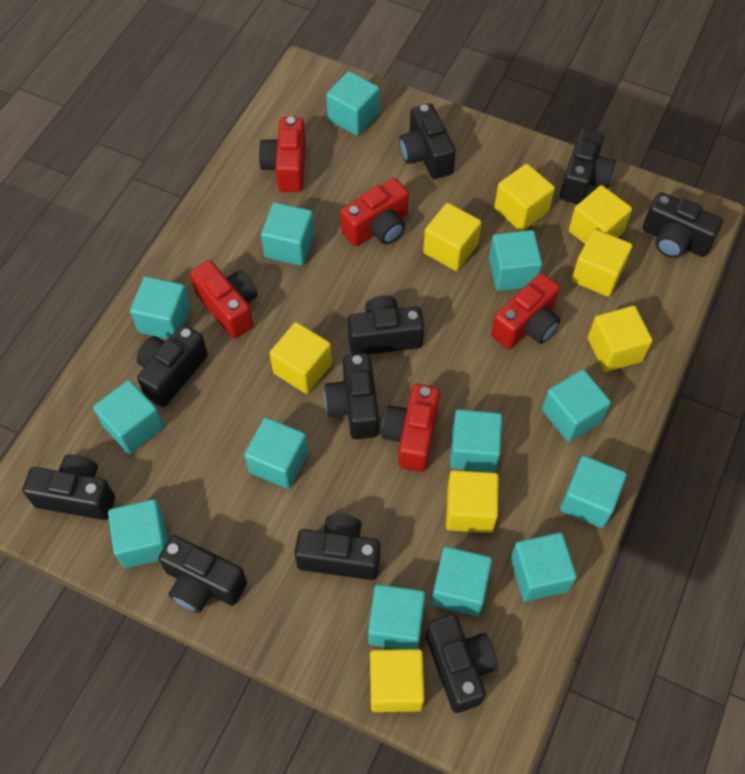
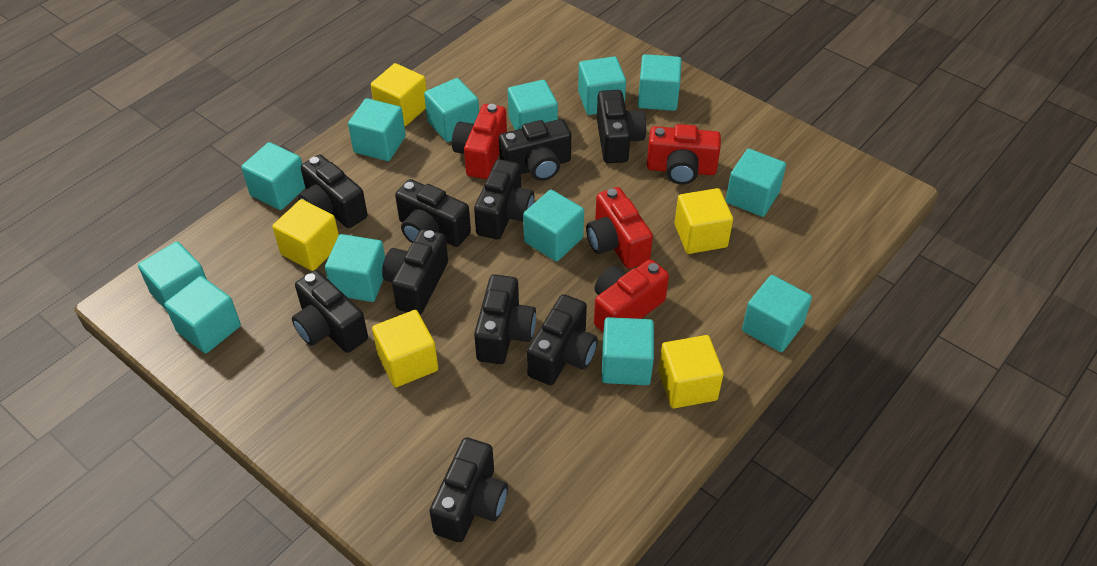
red camera: 5 -> 4
yellow cube: 8 -> 5

